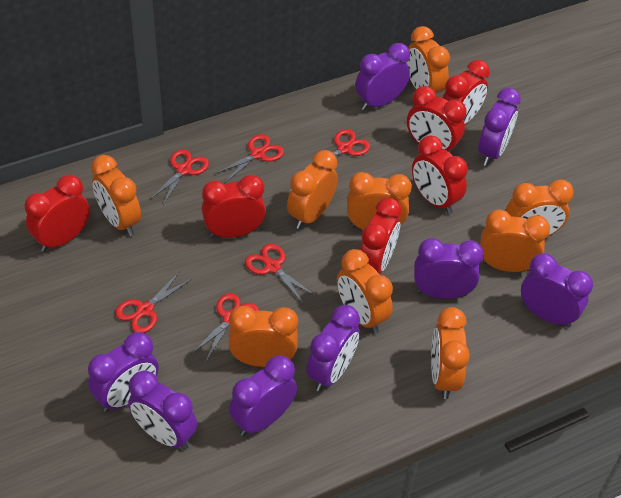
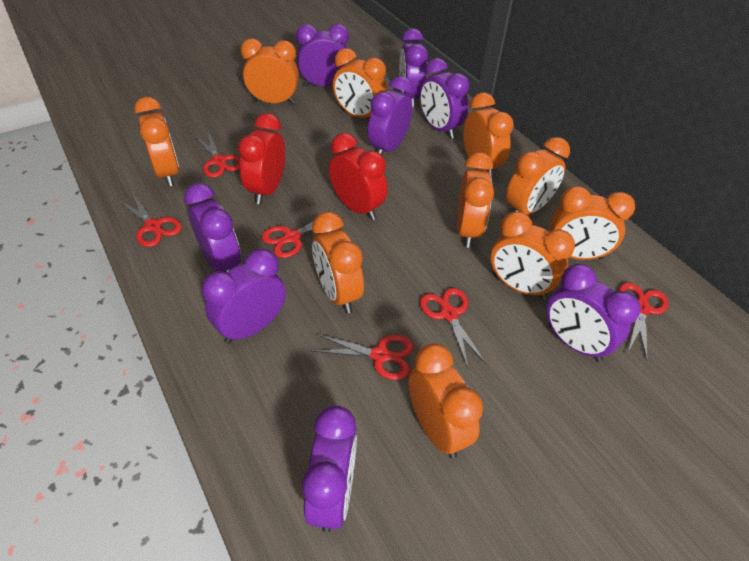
orange clock: 9 -> 10
red clock: 6 -> 2

